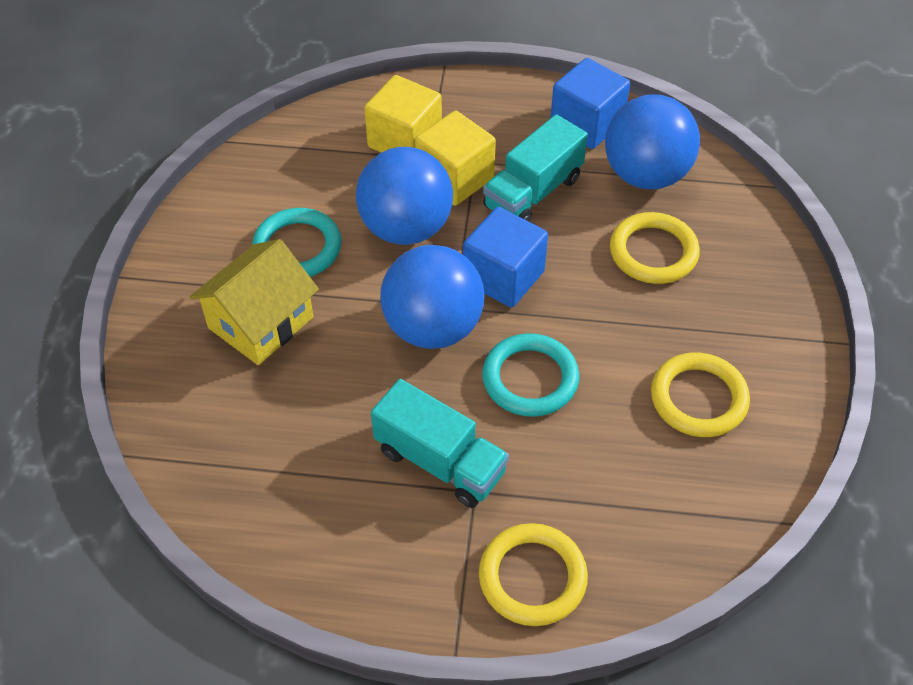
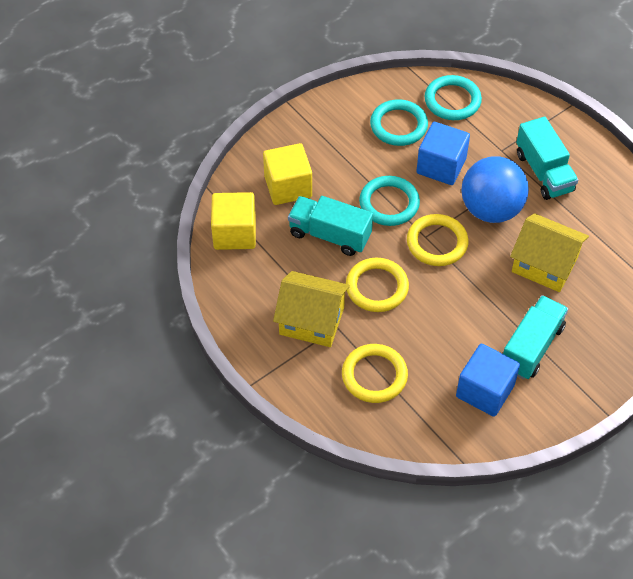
blue ball: 3 -> 1
turquoise ring: 2 -> 3
turquoise truck: 2 -> 3
yellow house: 1 -> 2

